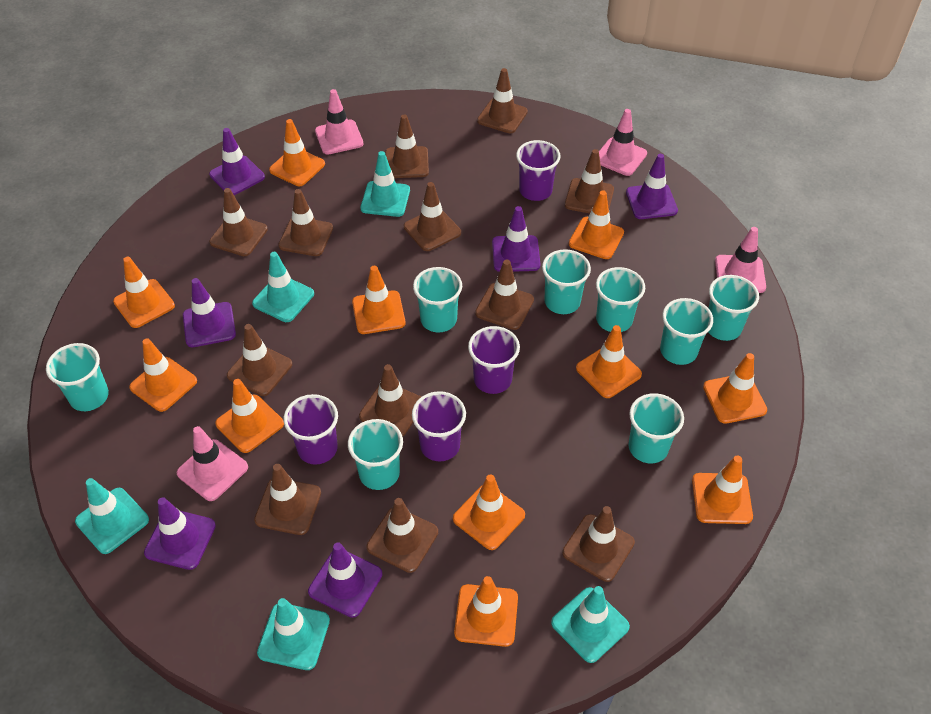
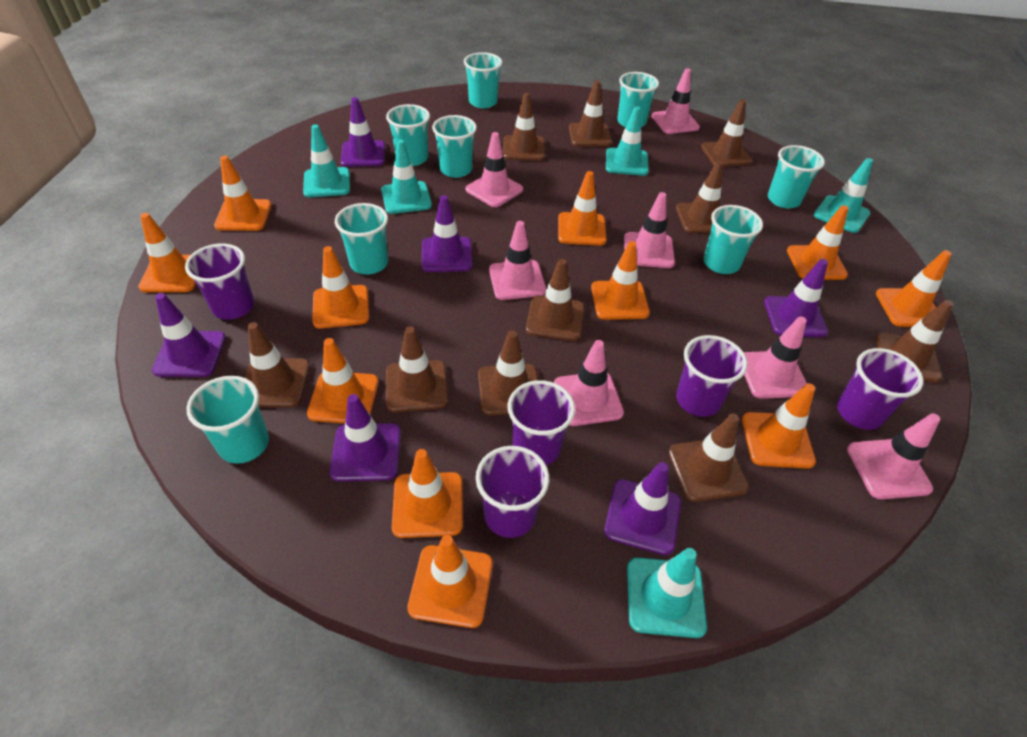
brown traffic cone: 12 -> 10
pink traffic cone: 4 -> 7
purple cup: 4 -> 5

